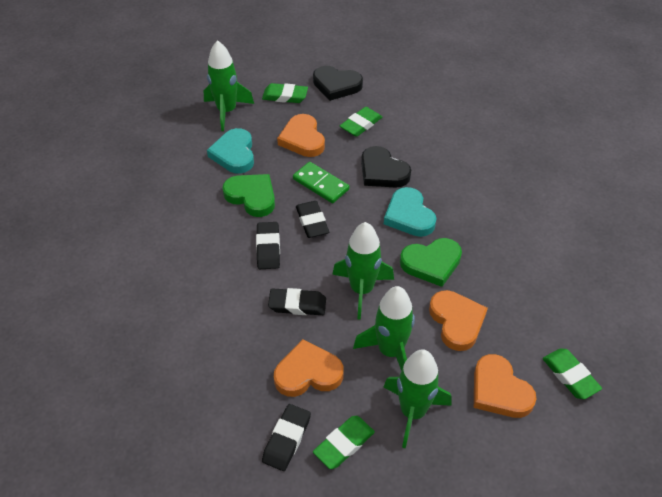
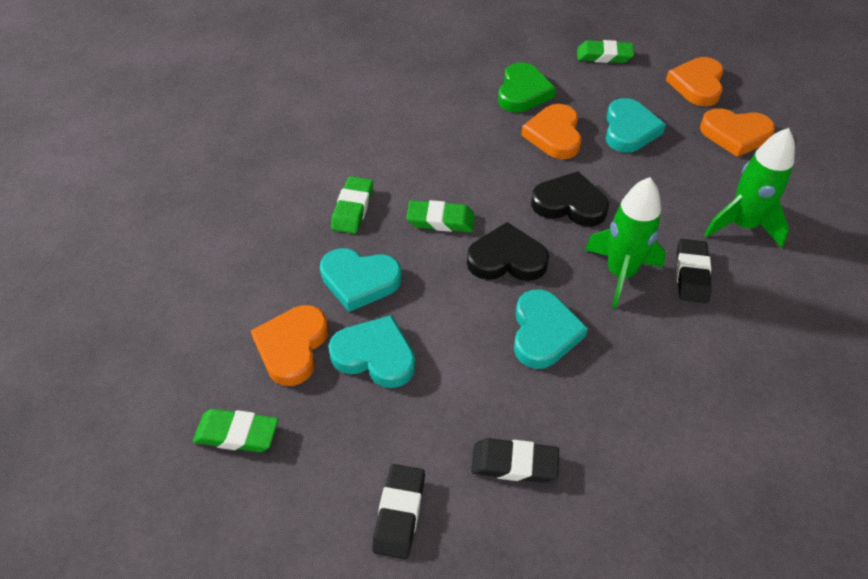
black eraser: 4 -> 3
green domino: 1 -> 0
green heart: 2 -> 1
green rocket: 4 -> 2
turquoise heart: 2 -> 4

